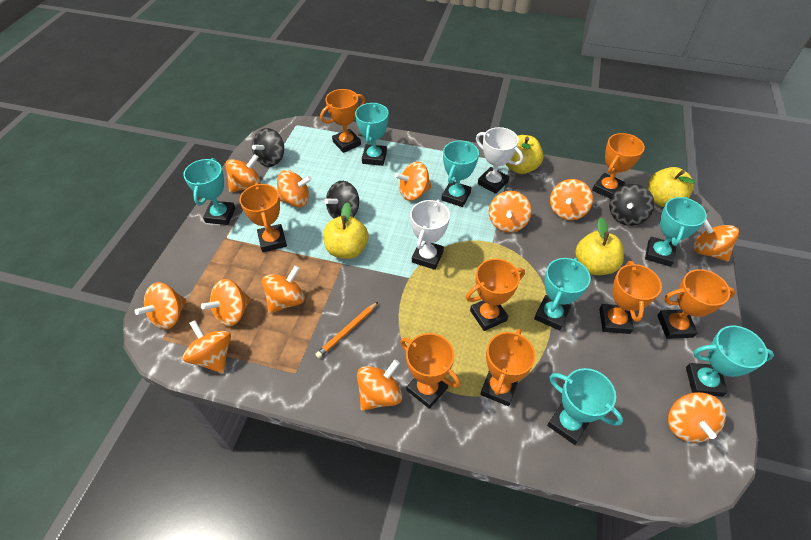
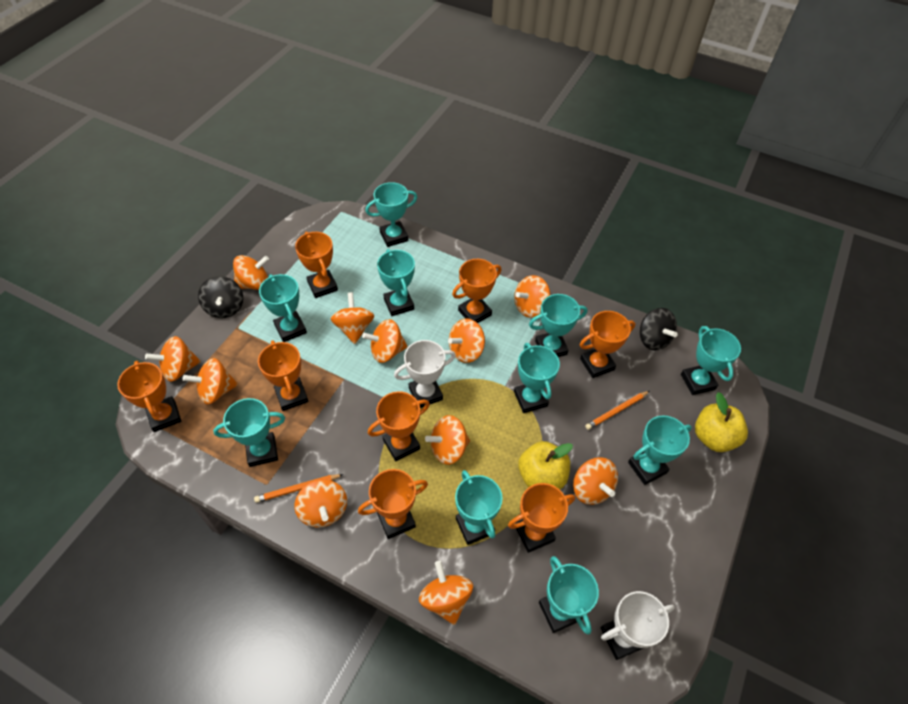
black spinning top: 3 -> 2
orange pencil: 1 -> 2
orange spinning top: 12 -> 11
turquoise trophy: 7 -> 10
yellow apple: 4 -> 2

